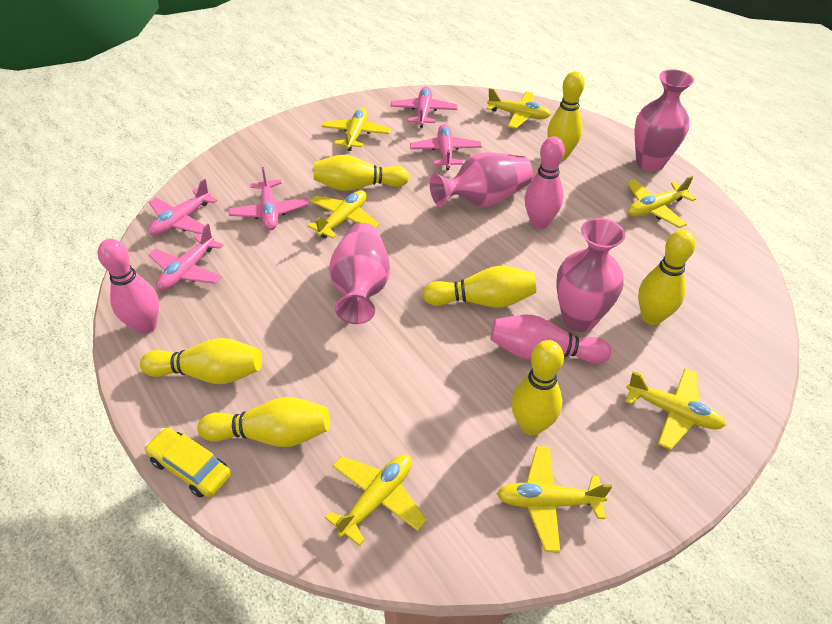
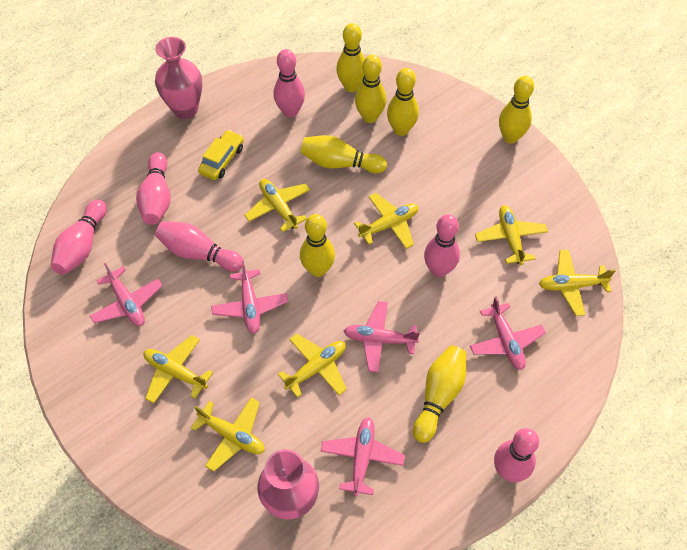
pink bowling pin: 3 -> 6
pink vase: 4 -> 2

